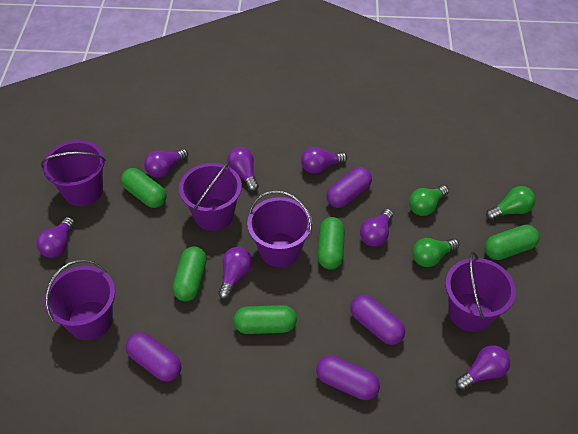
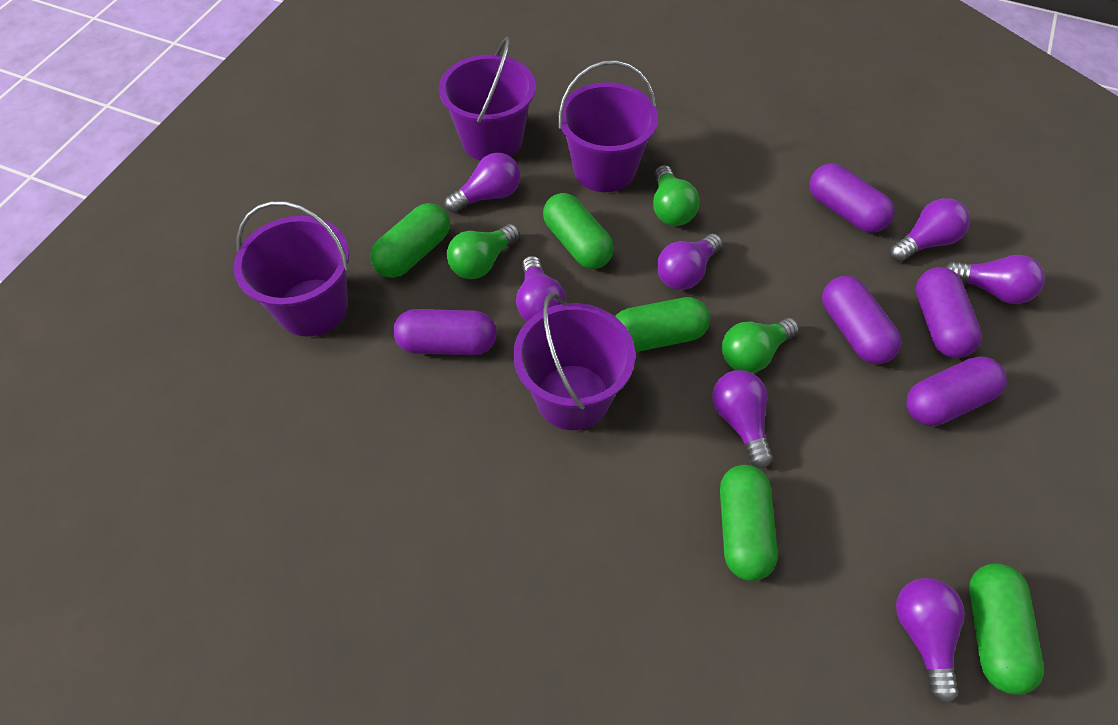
purple bucket: 5 -> 4
purple capsule: 4 -> 5

